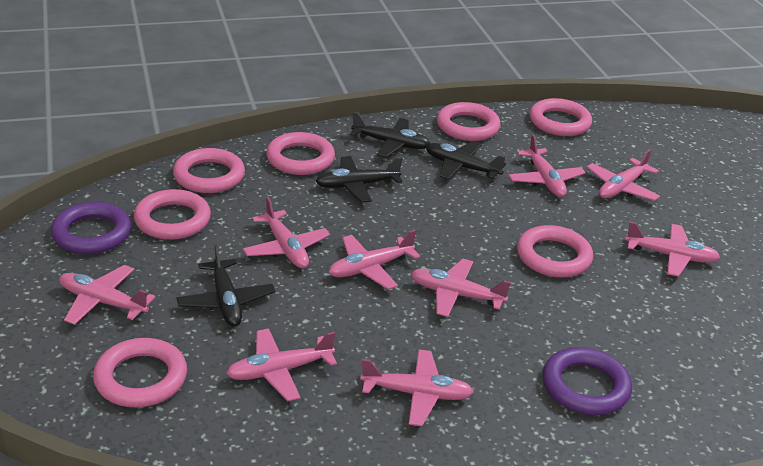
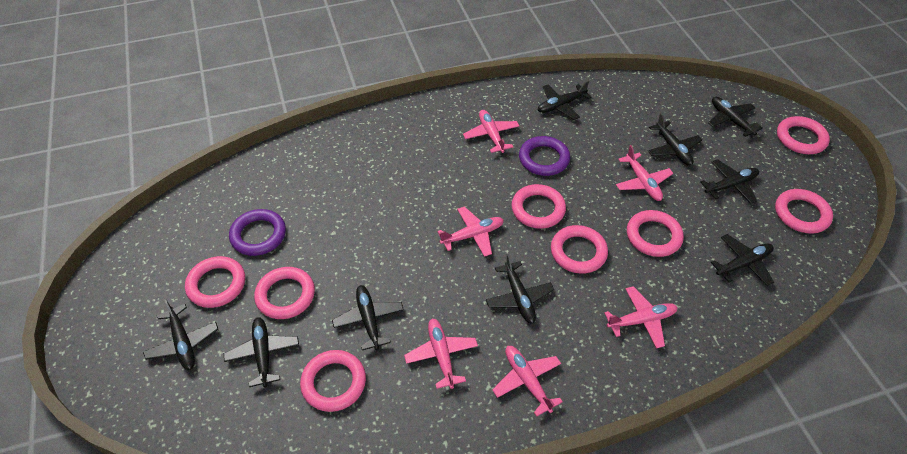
black plane: 4 -> 9
pink plane: 9 -> 6
pink ring: 7 -> 8

